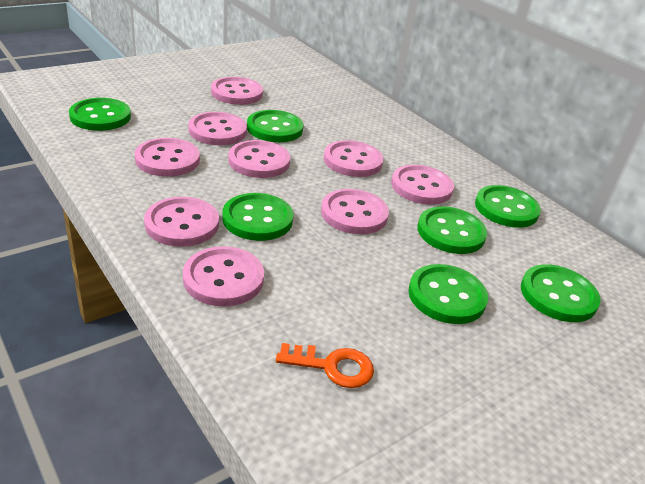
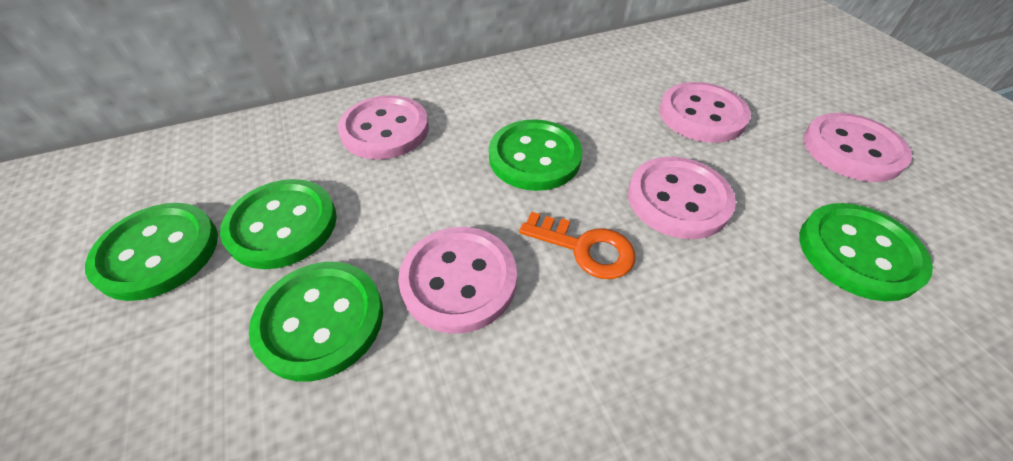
green button: 7 -> 5
pink button: 9 -> 5

